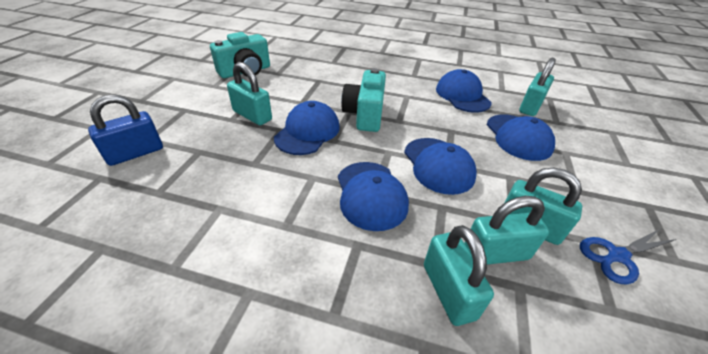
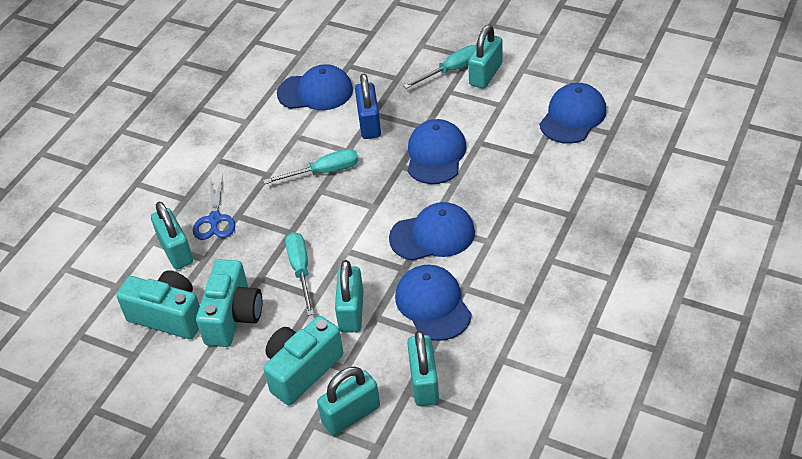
turquoise camera: 2 -> 3
turquoise screwdriver: 0 -> 3

